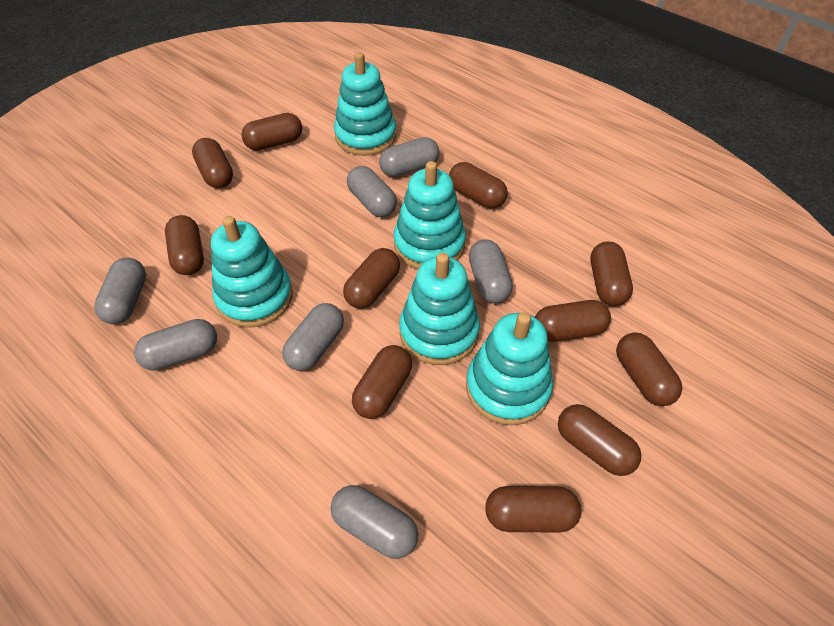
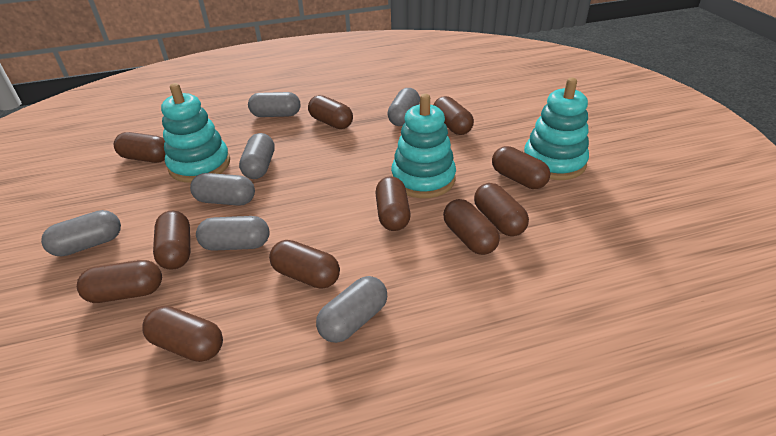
turquoise stacking toy: 5 -> 3

